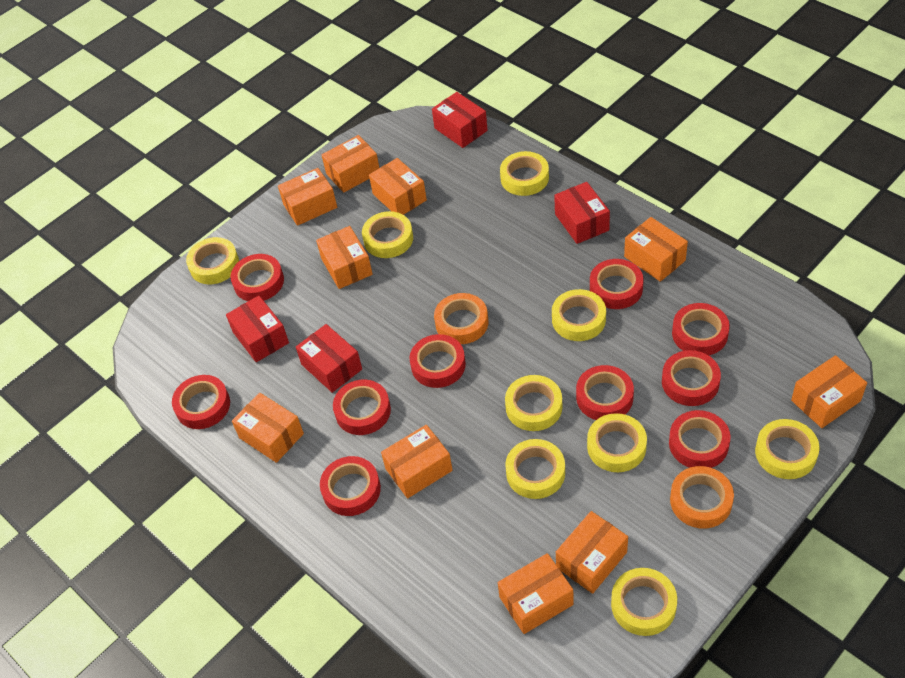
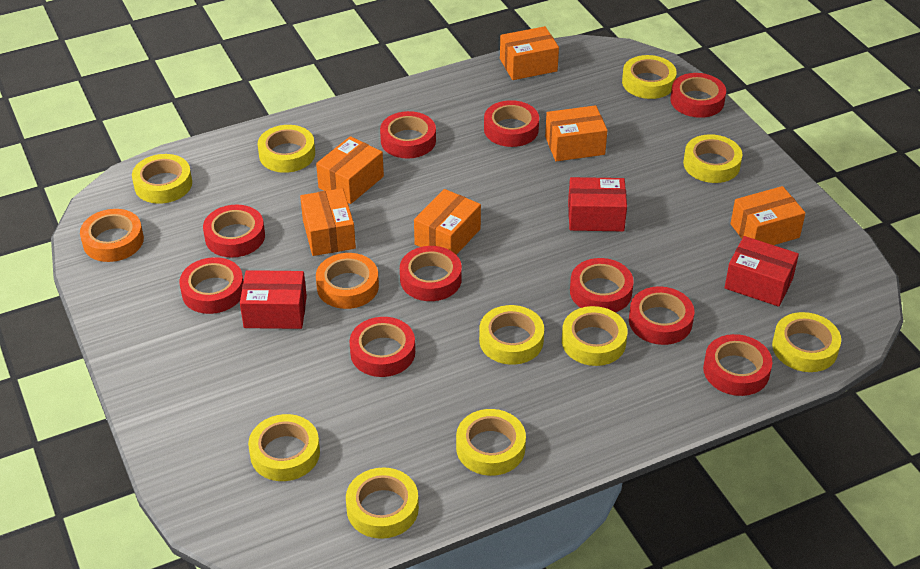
orange box: 10 -> 6
red box: 4 -> 3
yellow tape: 9 -> 10

